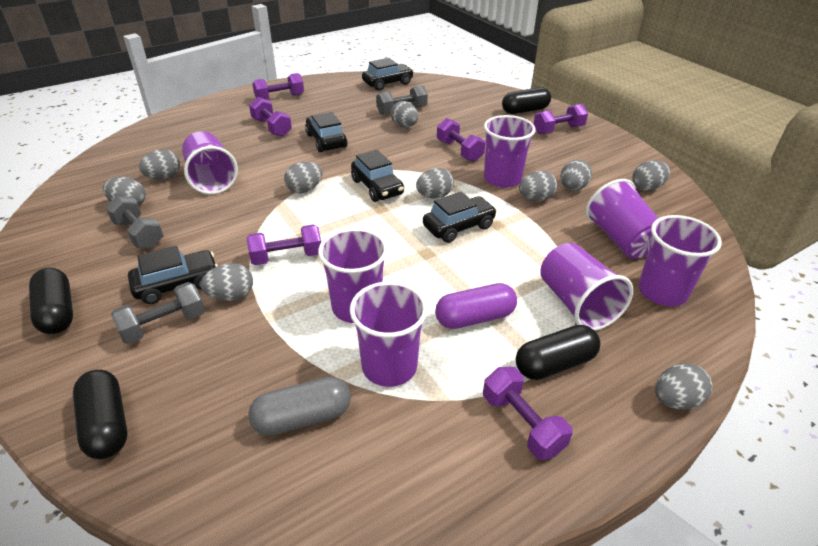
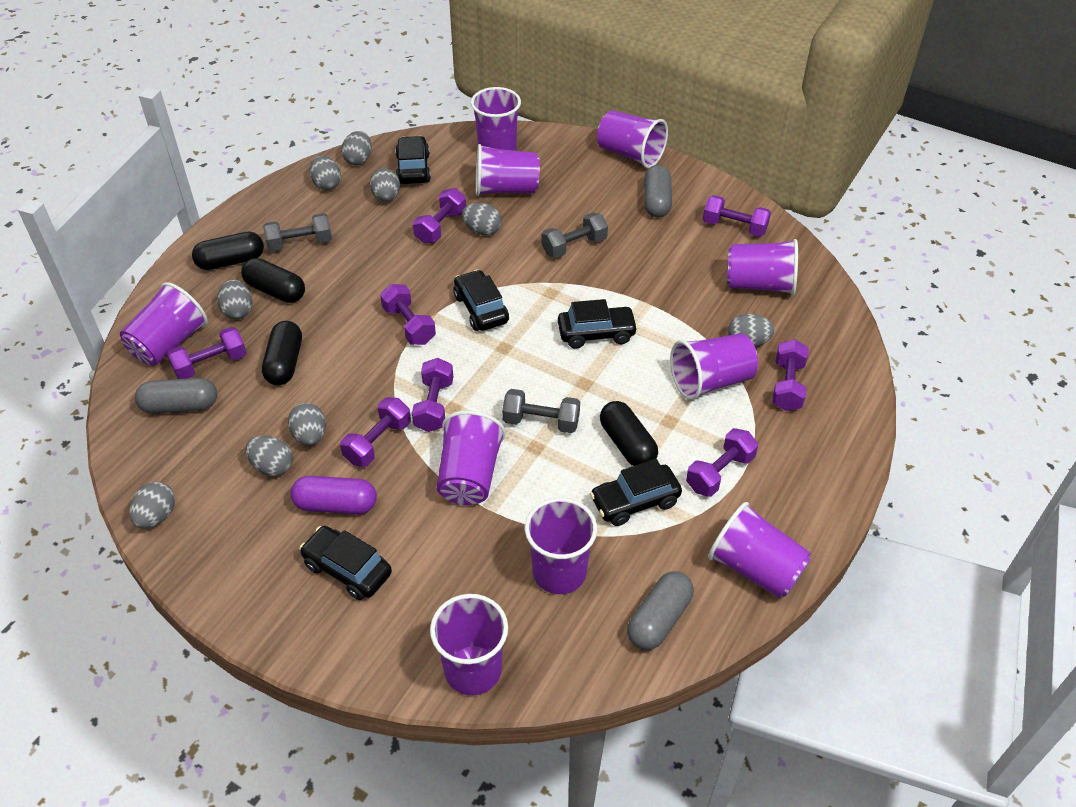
grey capsule: 1 -> 3
grey egg: 10 -> 9
purple cup: 7 -> 10
purple dumbbell: 6 -> 8

